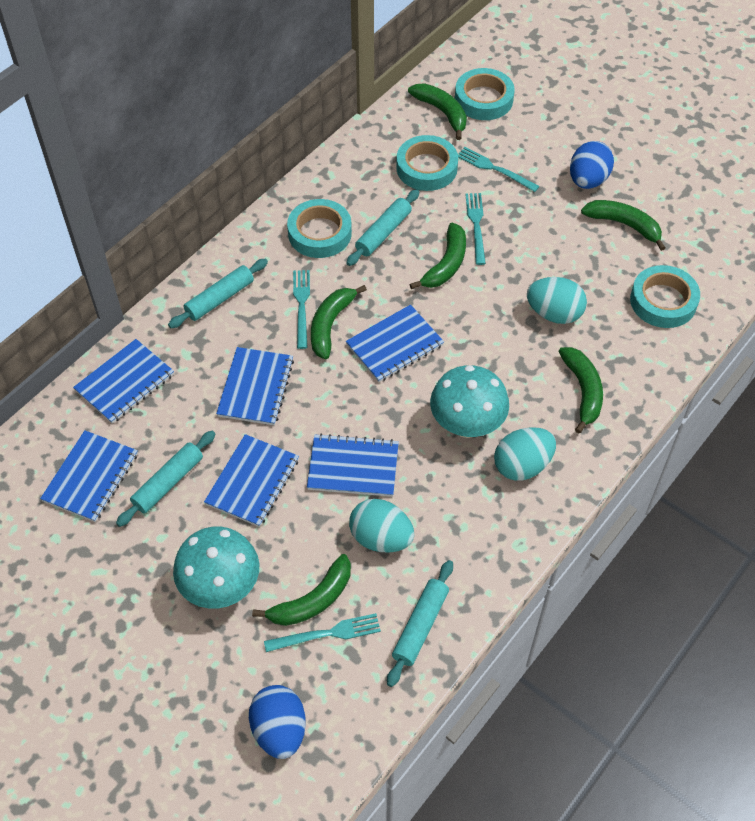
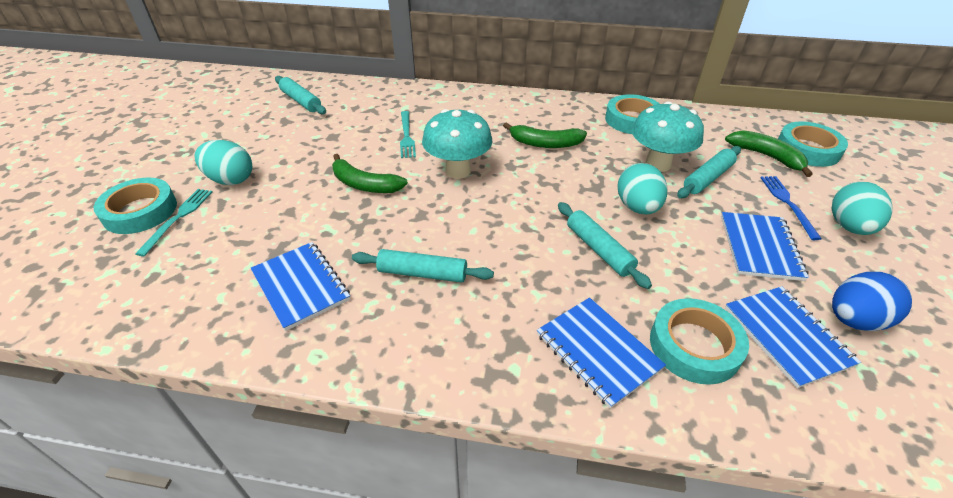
blue egg: 2 -> 1
blue fork: 0 -> 1
blue notebook: 6 -> 4
green banana: 6 -> 3
turquoise fork: 4 -> 2

